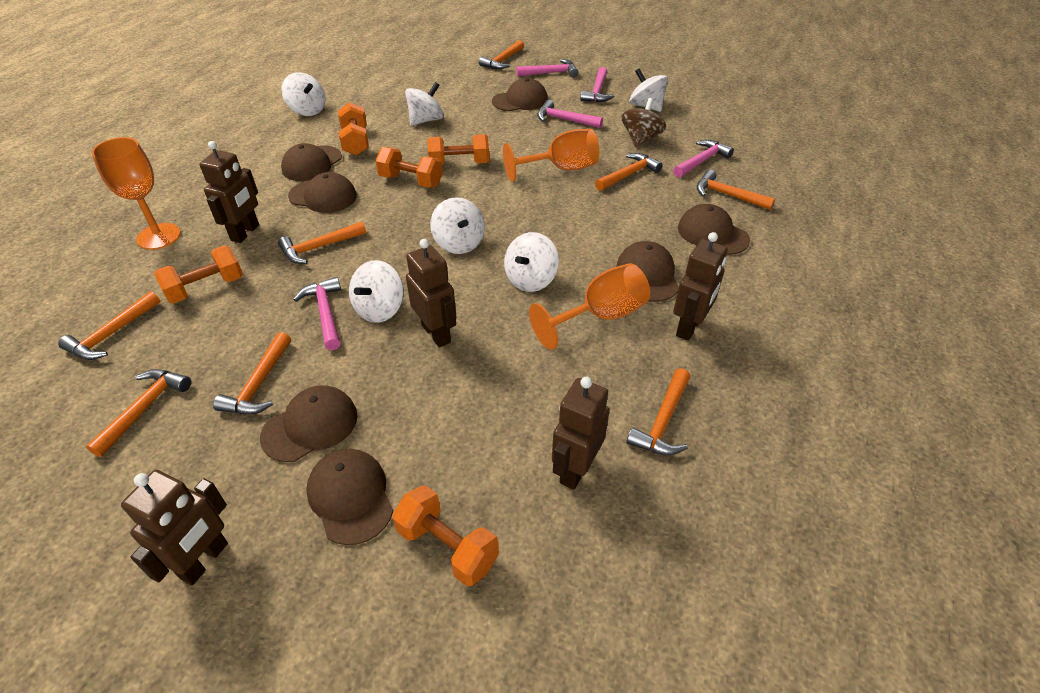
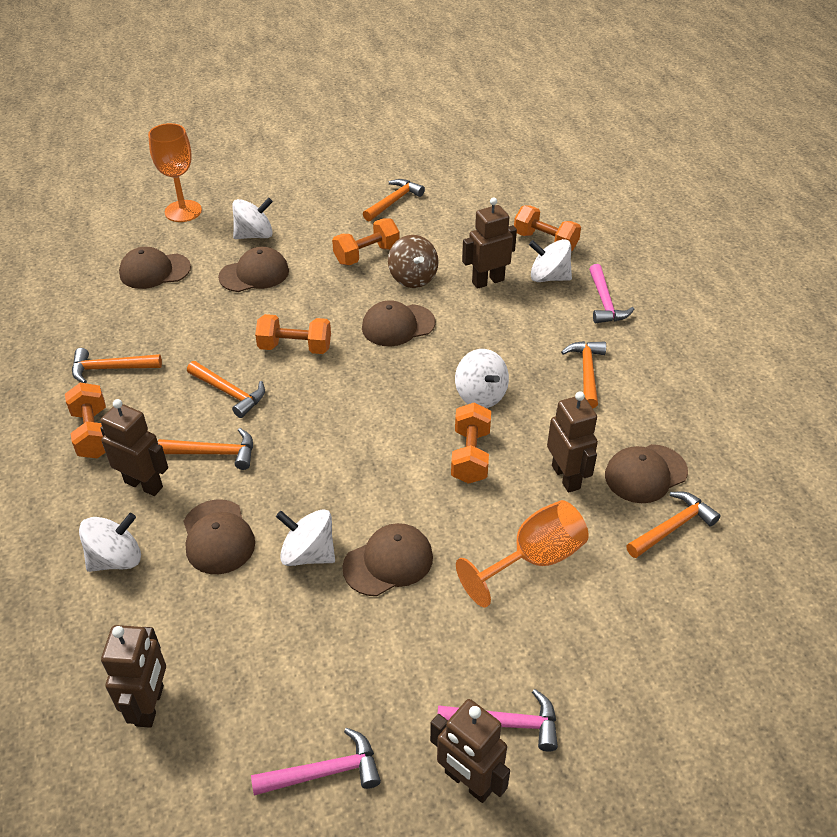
brown cap: 7 -> 6
orange goblet: 3 -> 2
orange hammer: 8 -> 6
pink hammer: 5 -> 3
white spinning top: 6 -> 5

